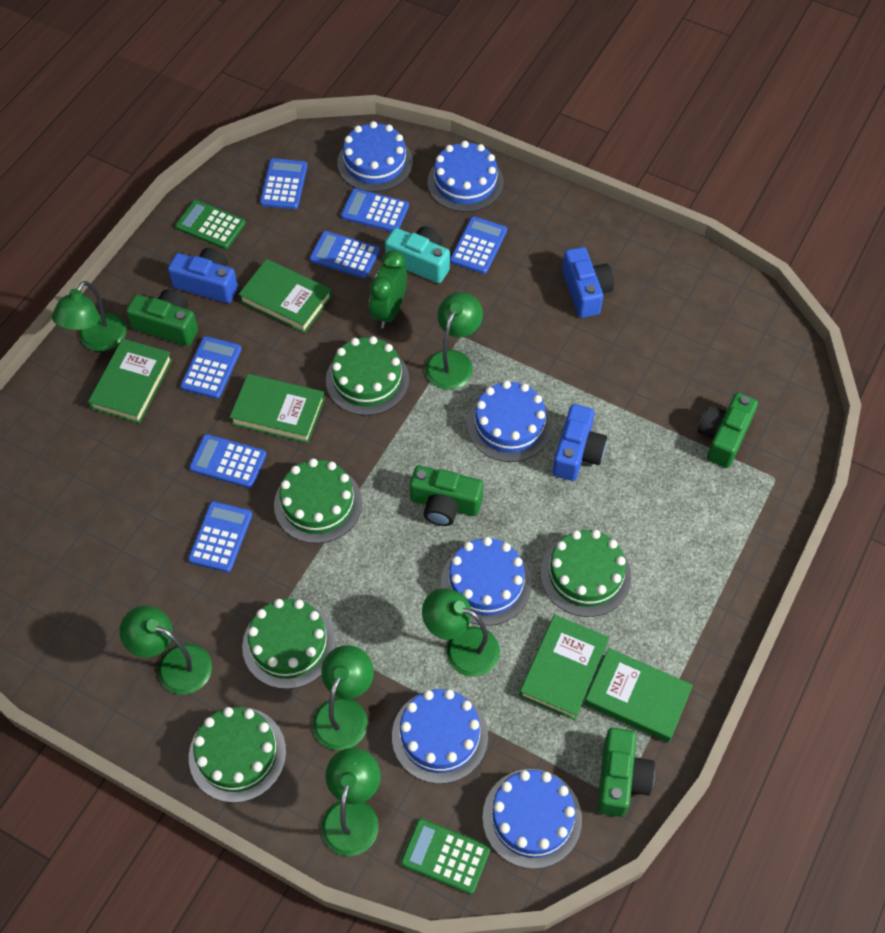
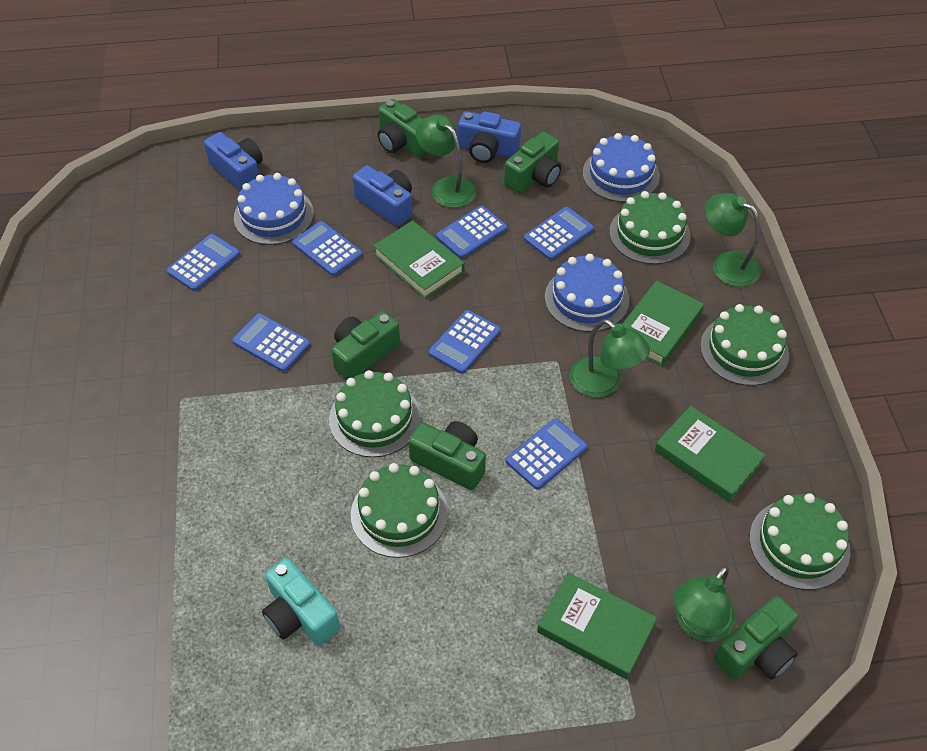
blue cake: 6 -> 3
green book: 5 -> 4
green calculator: 2 -> 0
green camera: 4 -> 5
green clock: 1 -> 0
green lamp: 6 -> 4

